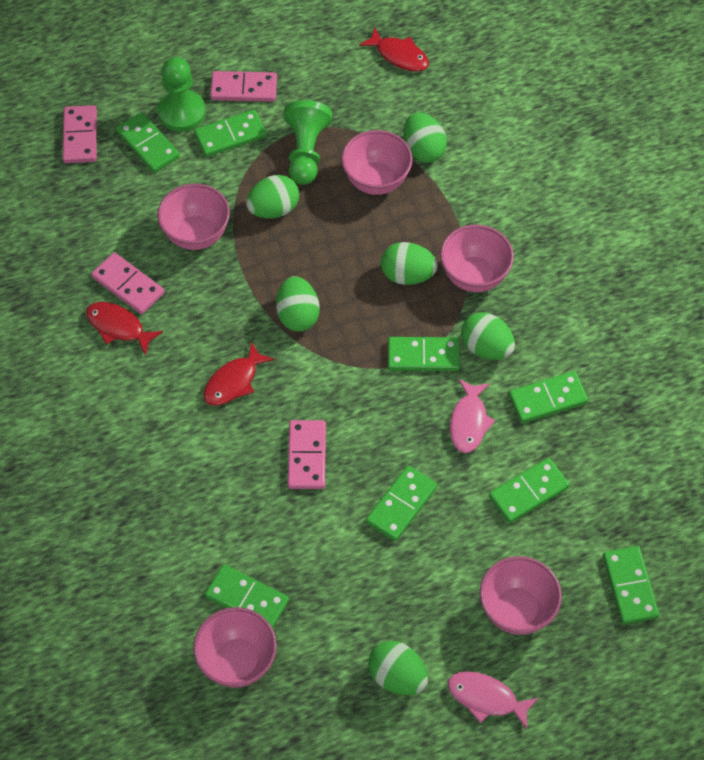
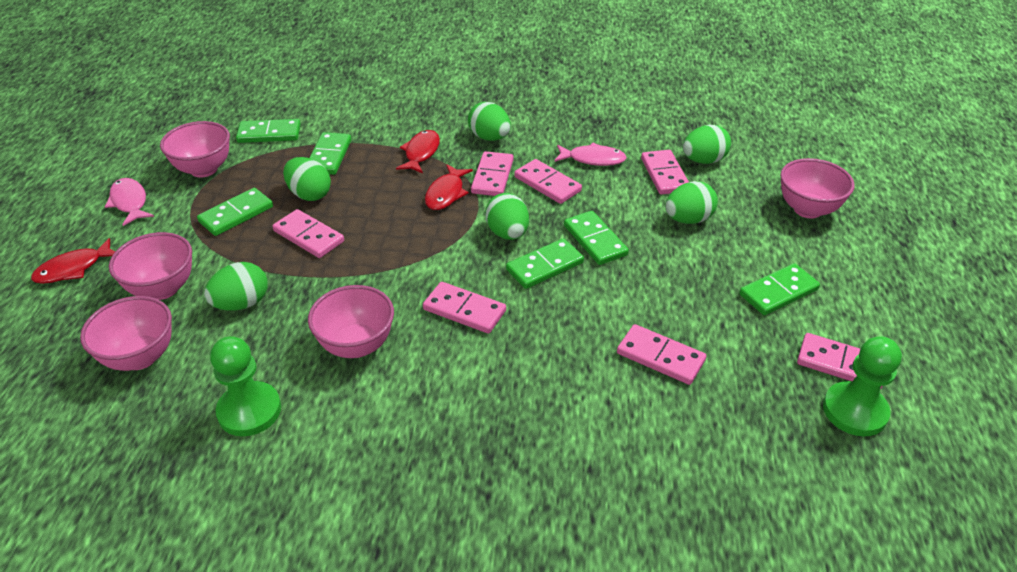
green domino: 8 -> 6
pink domino: 4 -> 7

